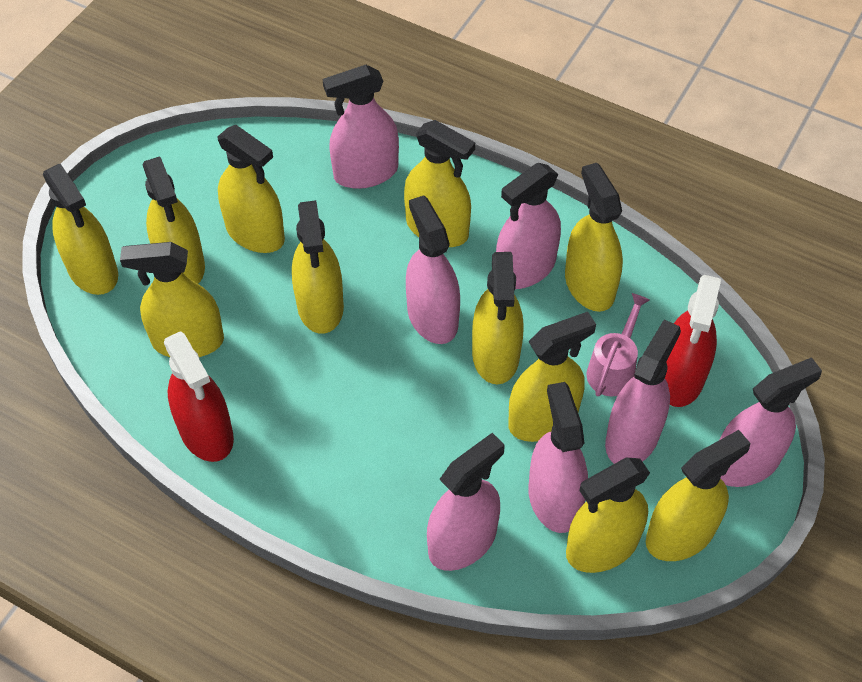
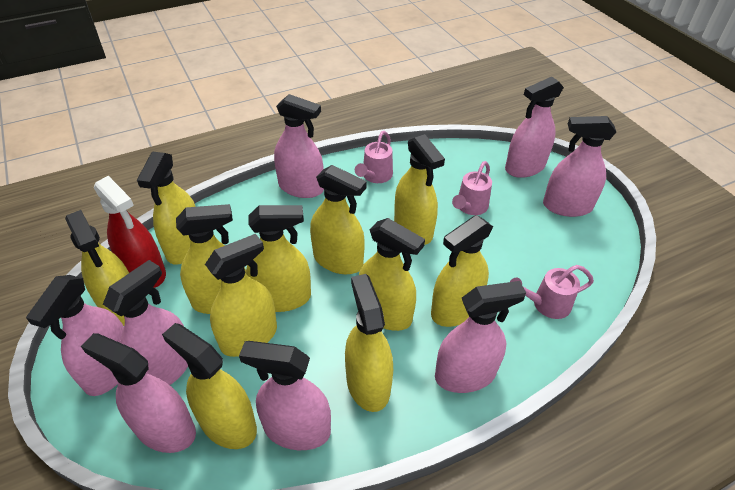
pink spray bottle: 7 -> 8
pink watering can: 1 -> 3
red spray bottle: 2 -> 1

